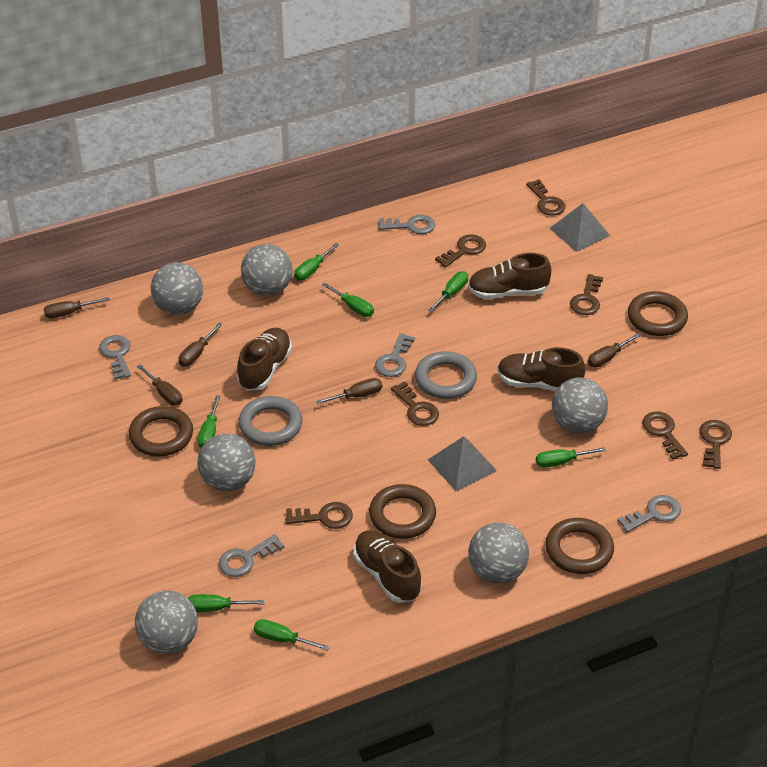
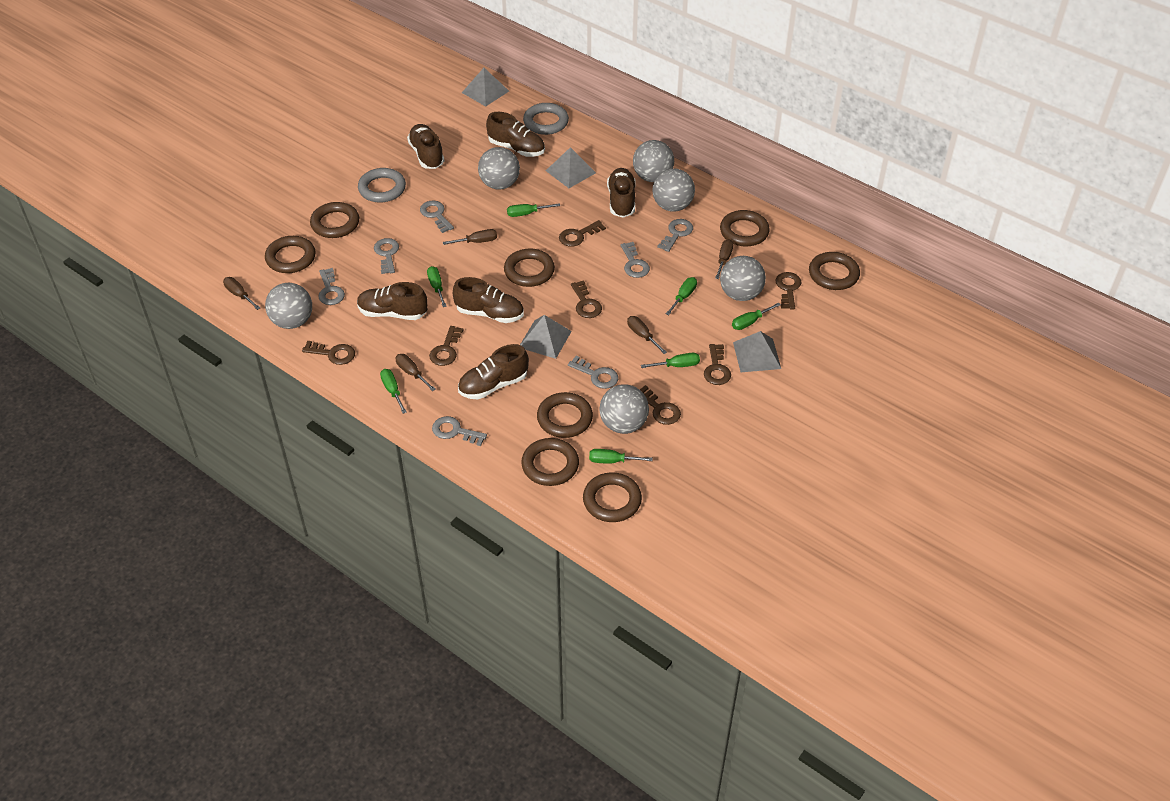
brown ring: 4 -> 8
brown shoe: 4 -> 6
grey key: 5 -> 7
grey pyramid: 2 -> 4

